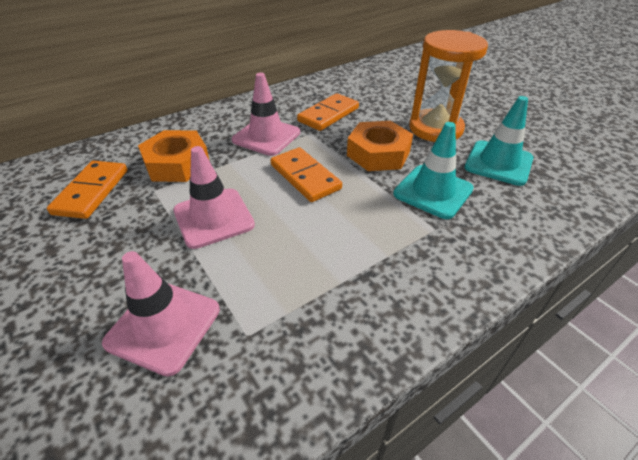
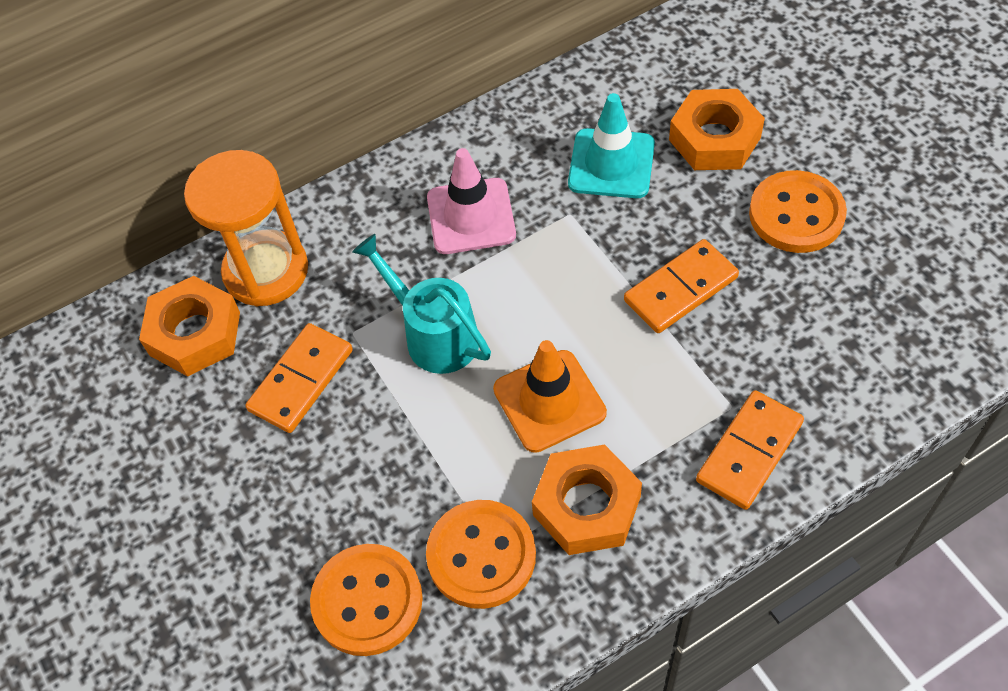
orange button: 0 -> 3
orange nut: 2 -> 3
orange traffic cone: 0 -> 1
pink traffic cone: 3 -> 1
turquoise traffic cone: 2 -> 1
turquoise watering can: 0 -> 1

